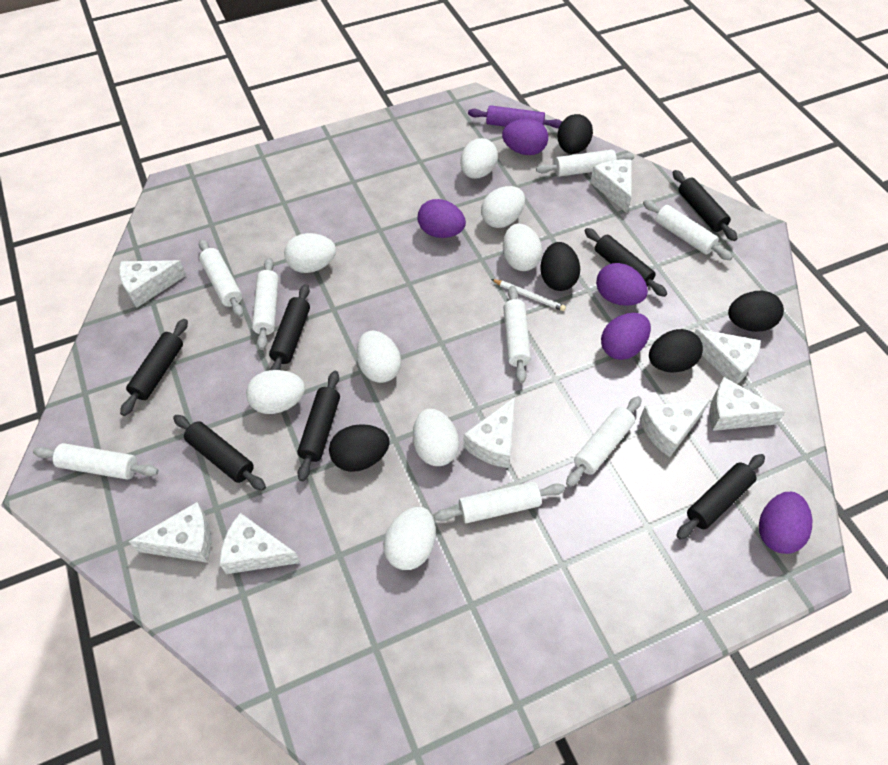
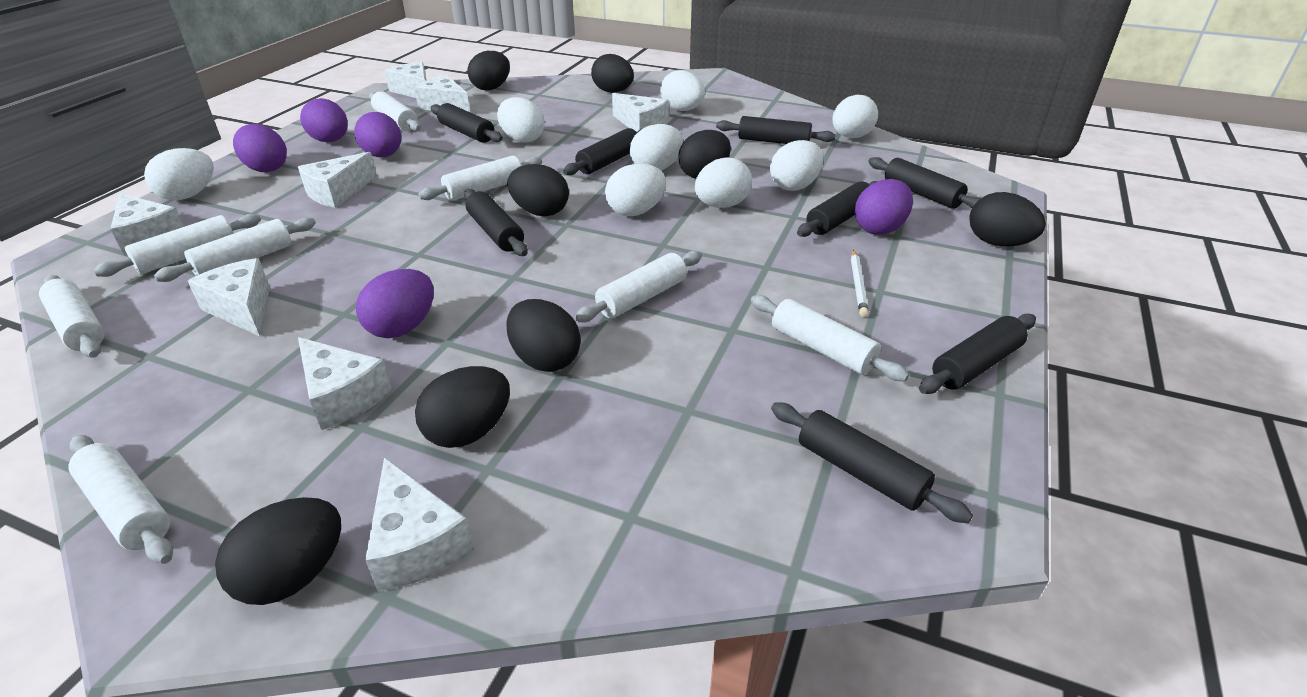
black egg: 5 -> 8
black rolling pin: 7 -> 8
purple rolling pin: 1 -> 0

